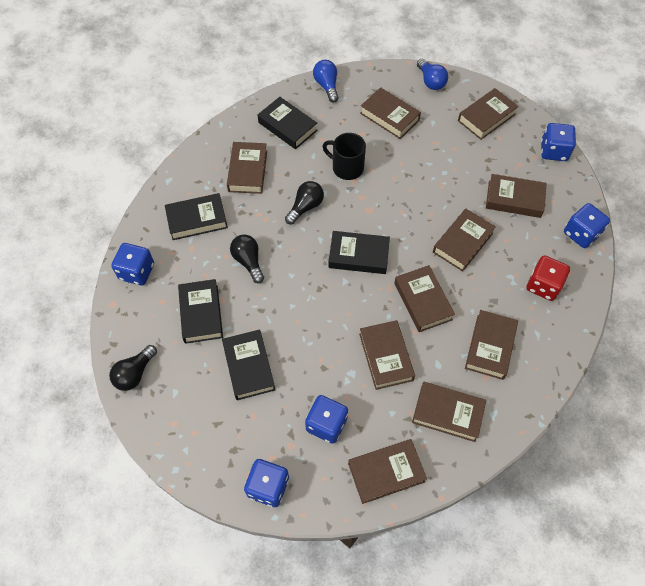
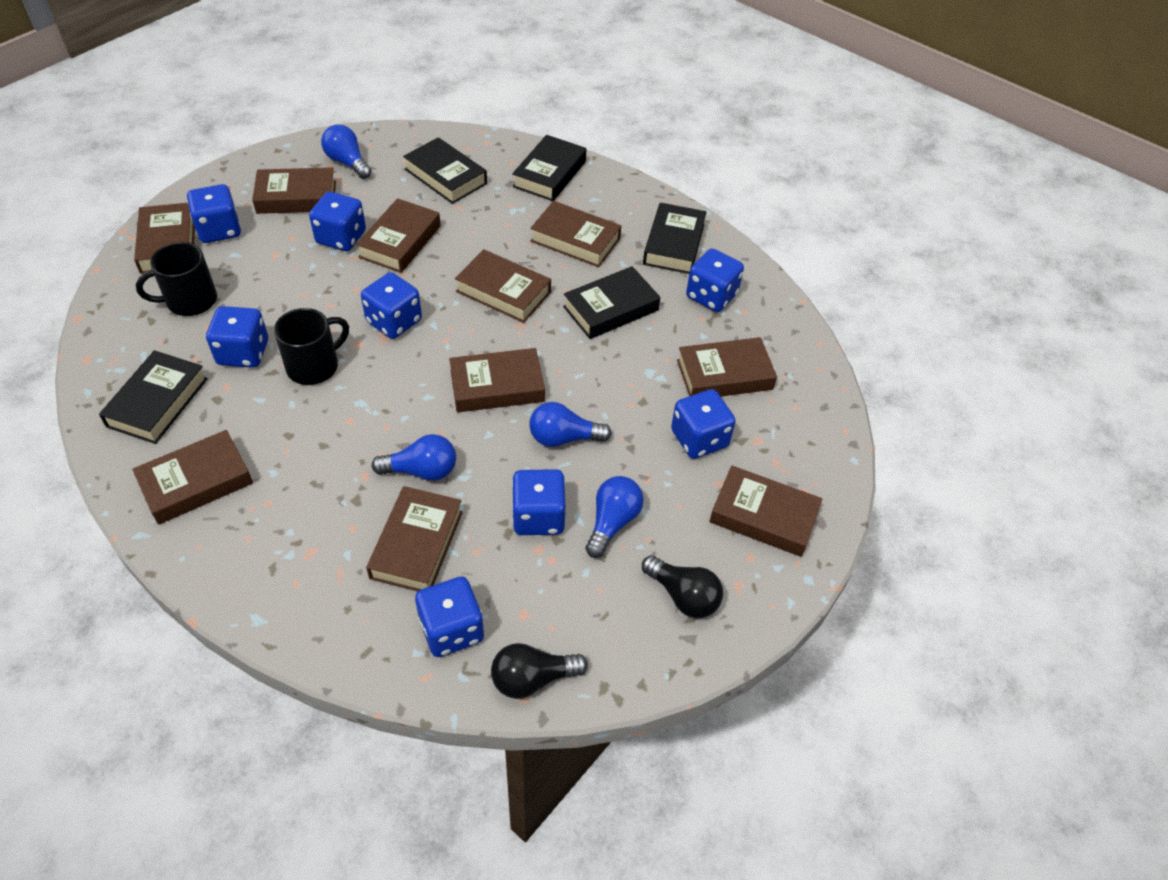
black light bulb: 3 -> 2
black mug: 1 -> 2
blue dice: 5 -> 8
blue light bulb: 2 -> 4
red dice: 1 -> 0

